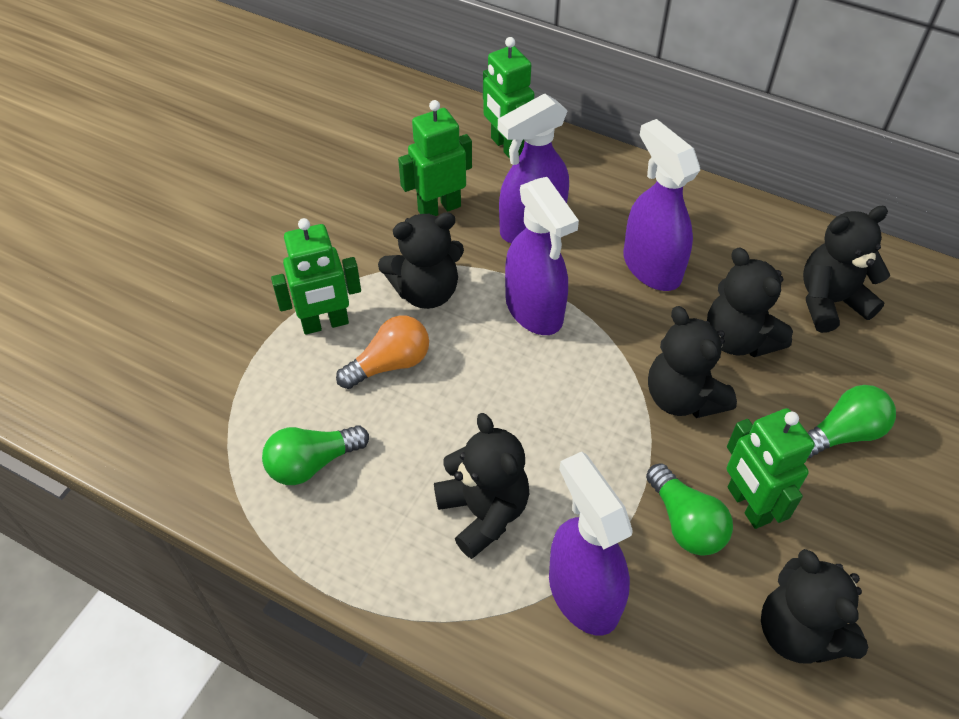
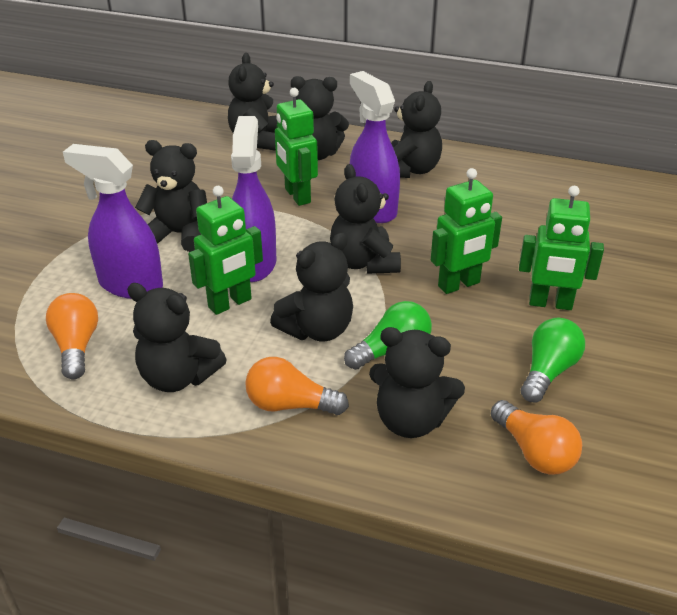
black teddy bear: 6 -> 8
green light bulb: 3 -> 2
orange light bulb: 1 -> 3
purple spray bottle: 4 -> 3

